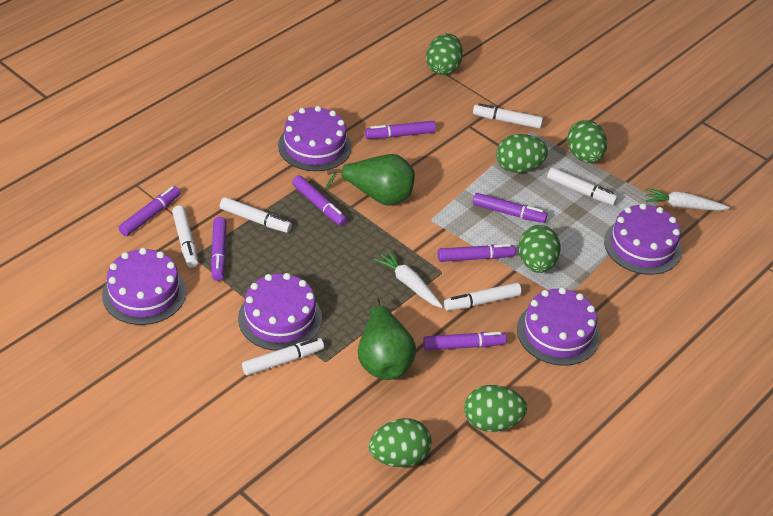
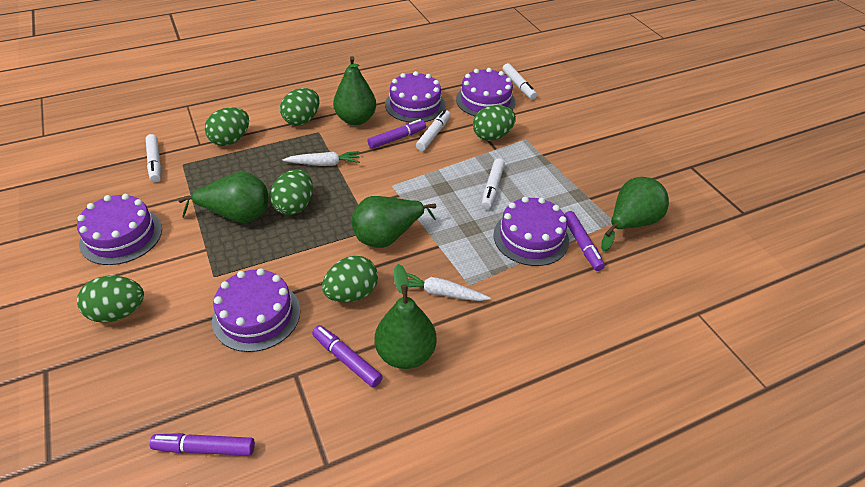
green pear: 2 -> 5
purple marker: 7 -> 4
white marker: 6 -> 4

